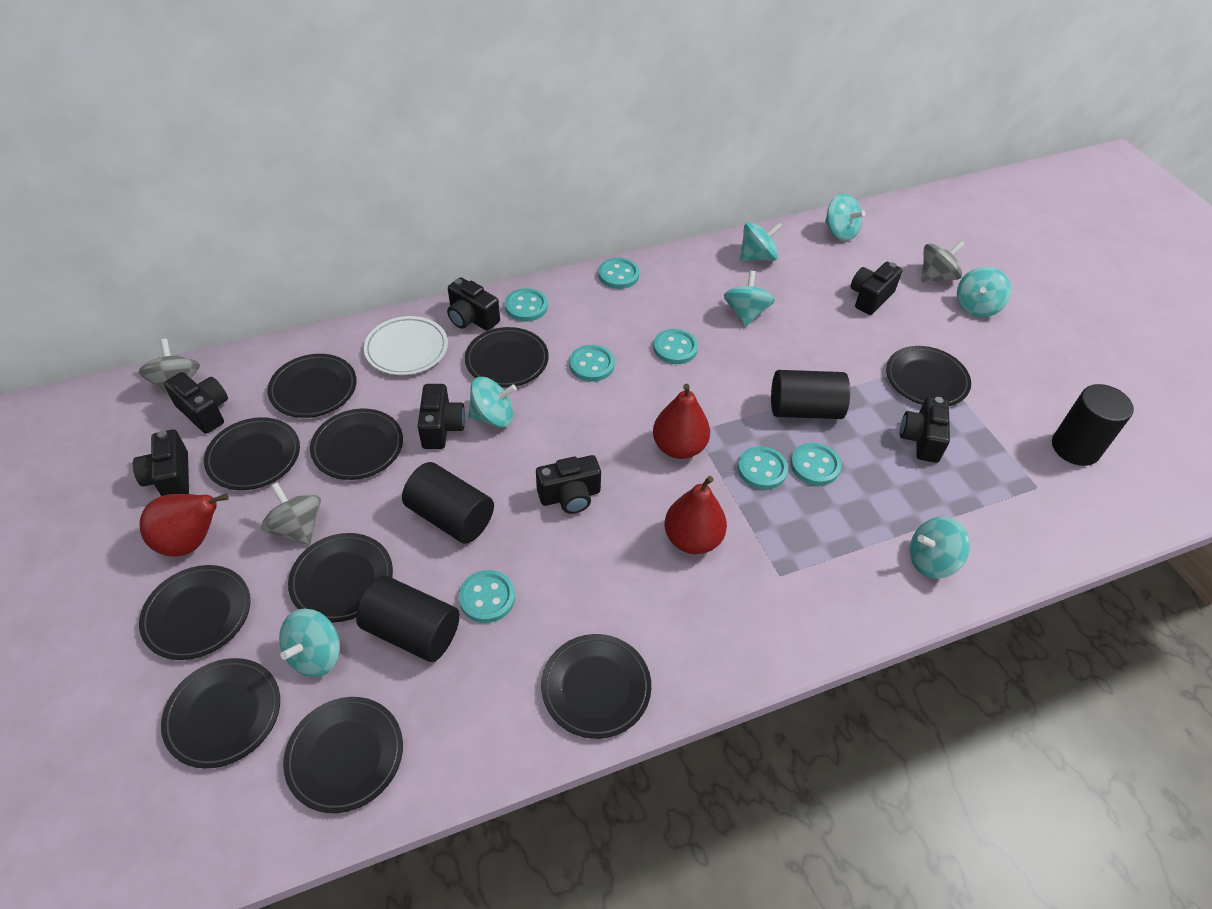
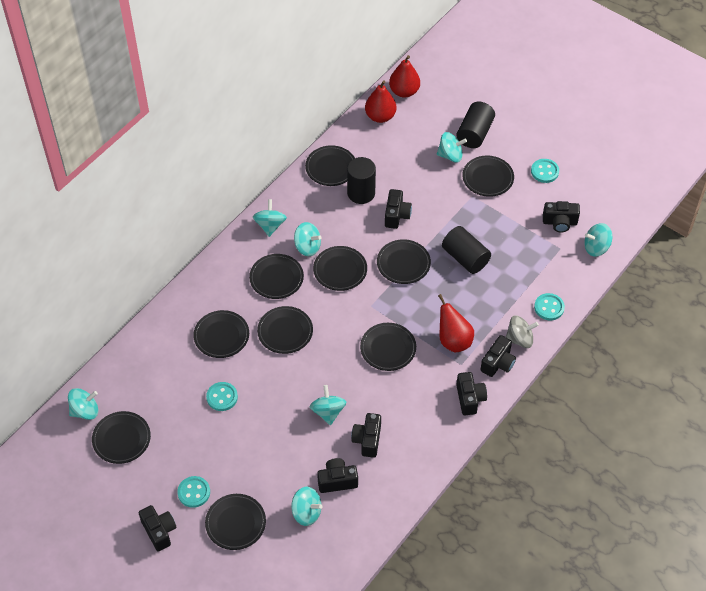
black cylinder: 4 -> 3
grey spinning top: 3 -> 1
turquoise button: 7 -> 4
white plate: 1 -> 0

